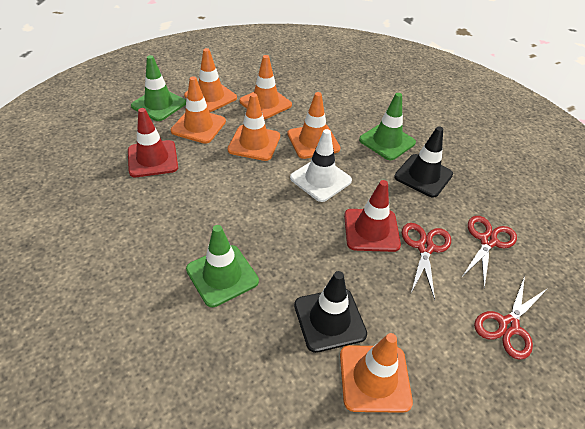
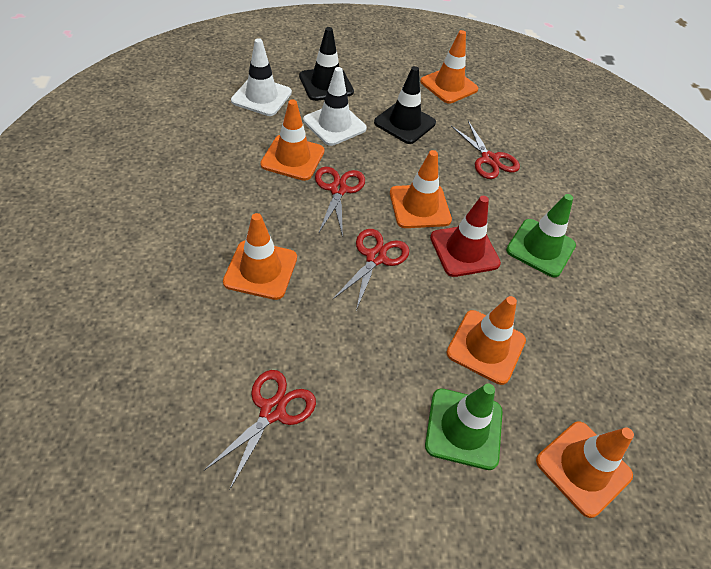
green traffic cone: 3 -> 2
red scissors: 3 -> 4
red traffic cone: 2 -> 1
white traffic cone: 1 -> 2

